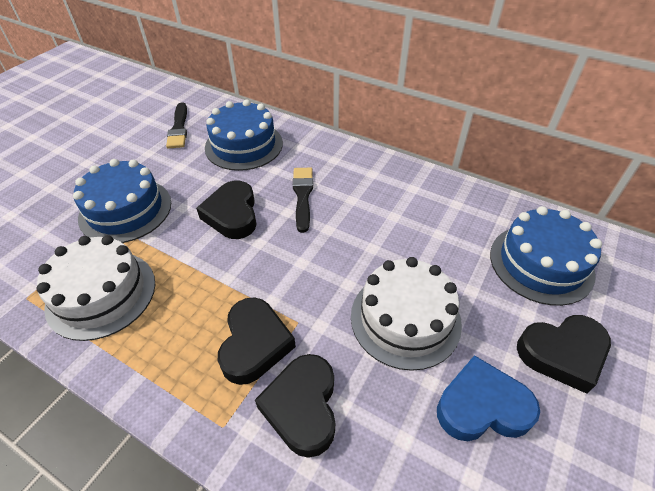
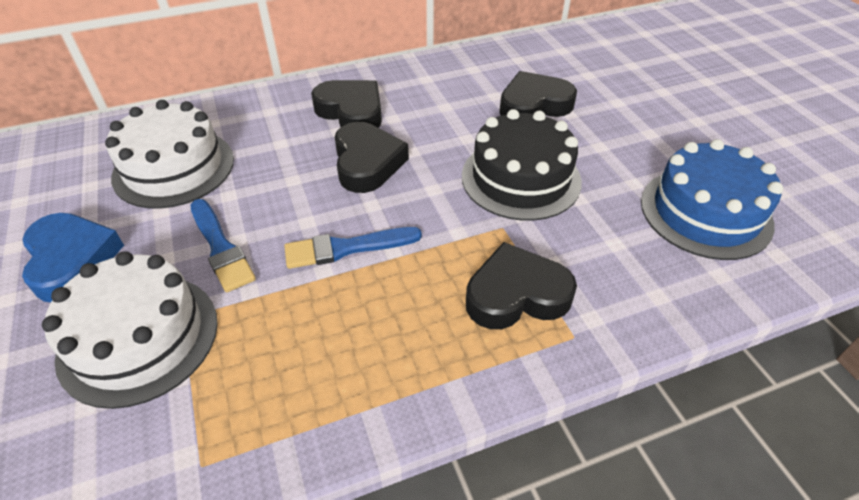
black brush: 2 -> 0
black cake: 0 -> 1
blue brush: 0 -> 2
blue cake: 3 -> 1

